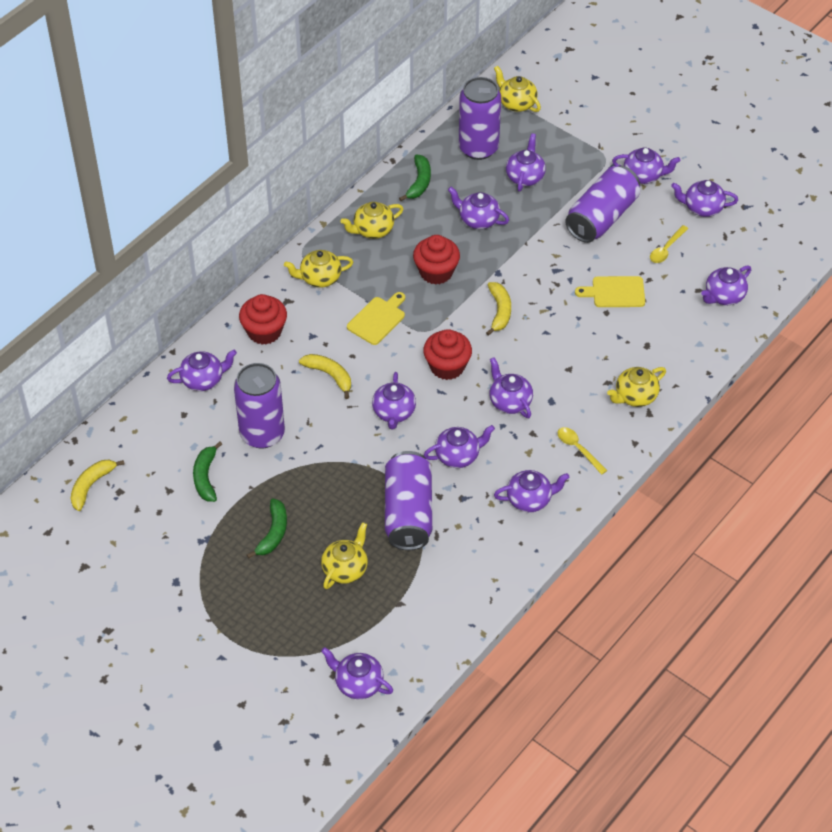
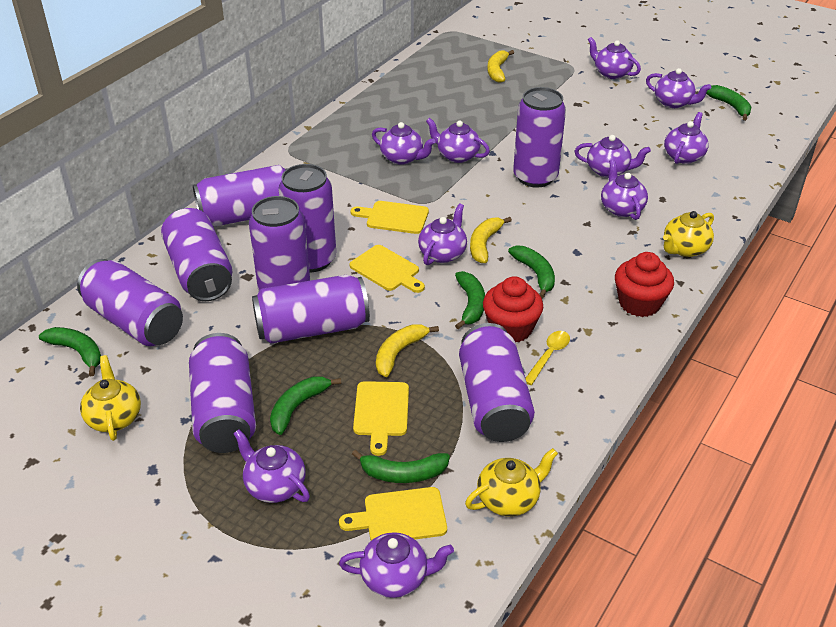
green banana: 3 -> 6
purple can: 4 -> 9
purple teapot: 11 -> 10
red cupcake: 3 -> 2
yellow cutting board: 2 -> 4
yellow spoon: 2 -> 1
yellow teapot: 5 -> 3

